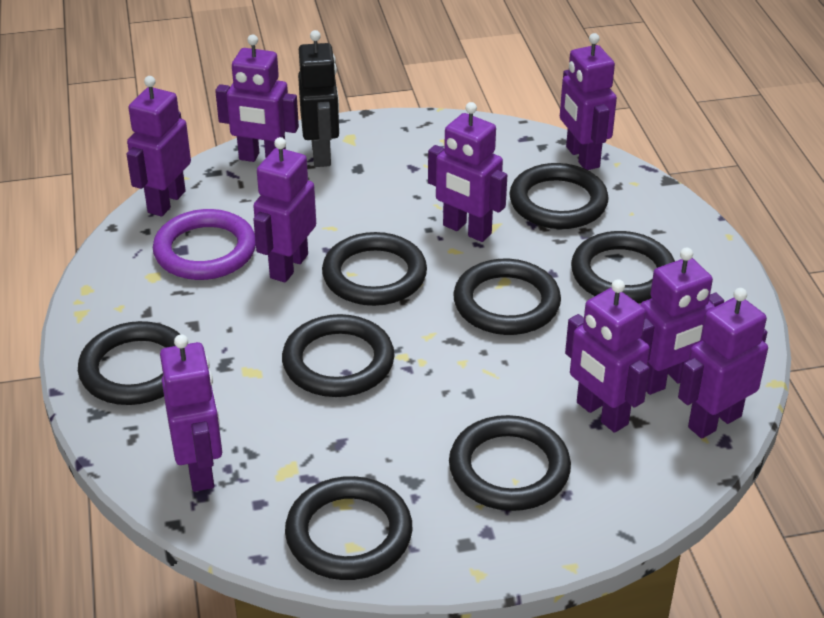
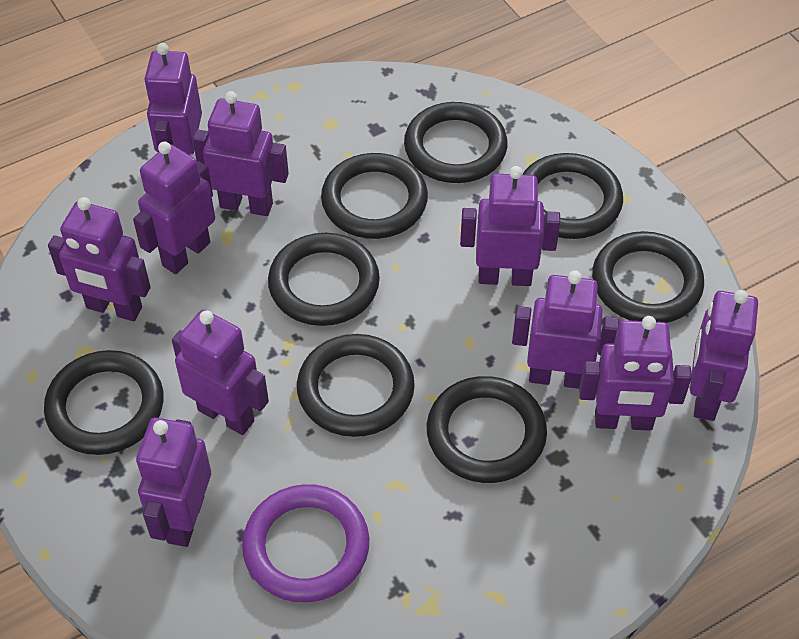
black robot: 1 -> 0
purple robot: 9 -> 10

